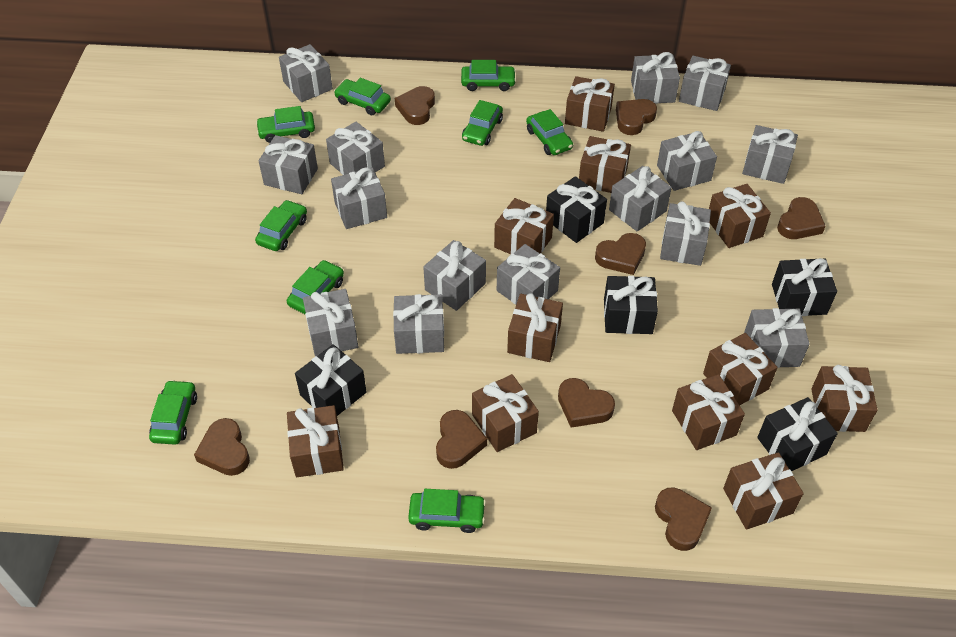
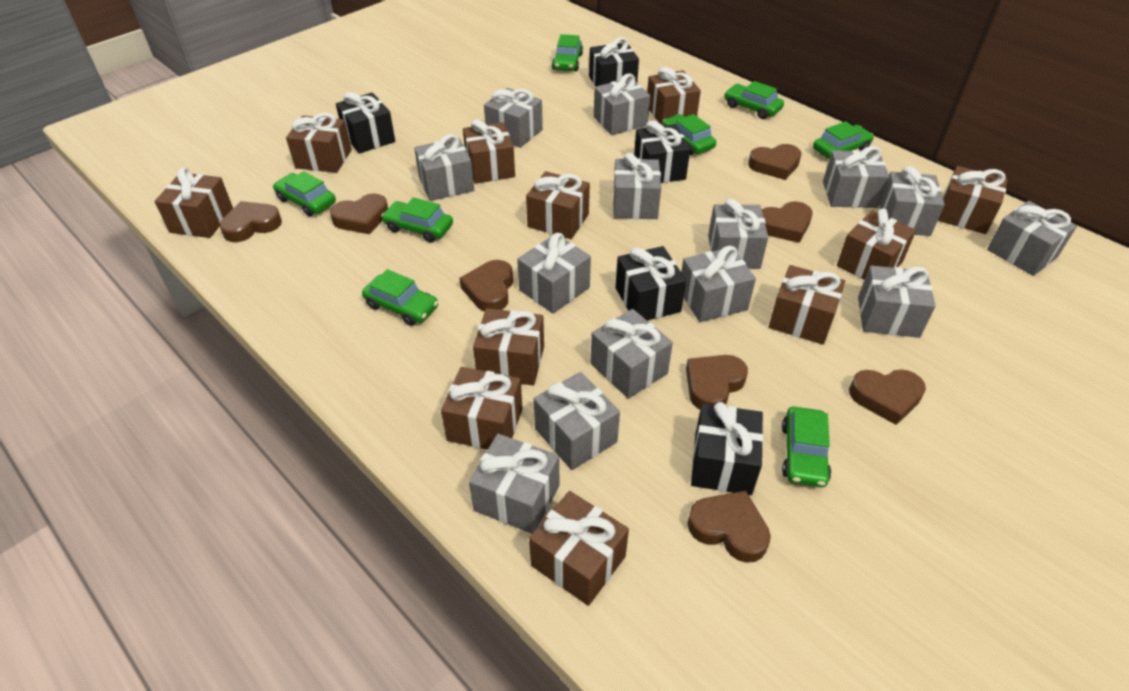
green car: 9 -> 8
grey gift: 15 -> 14

